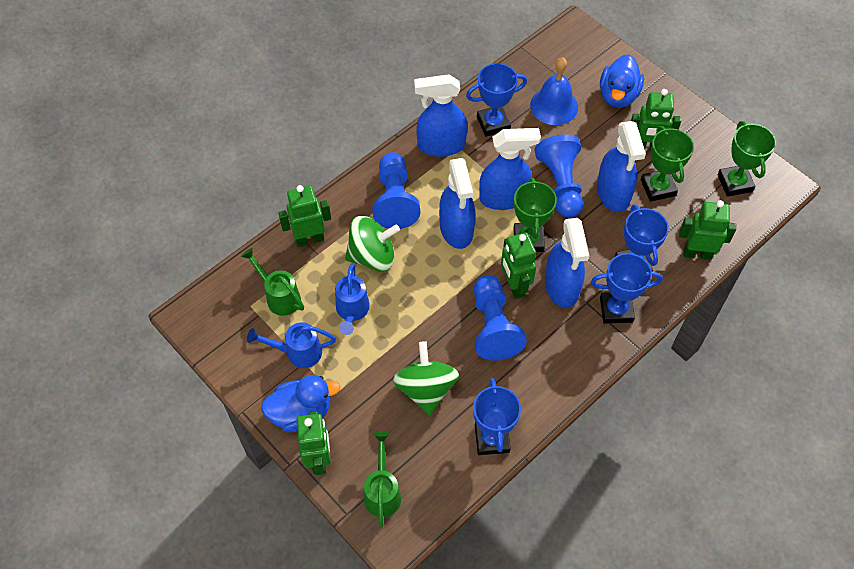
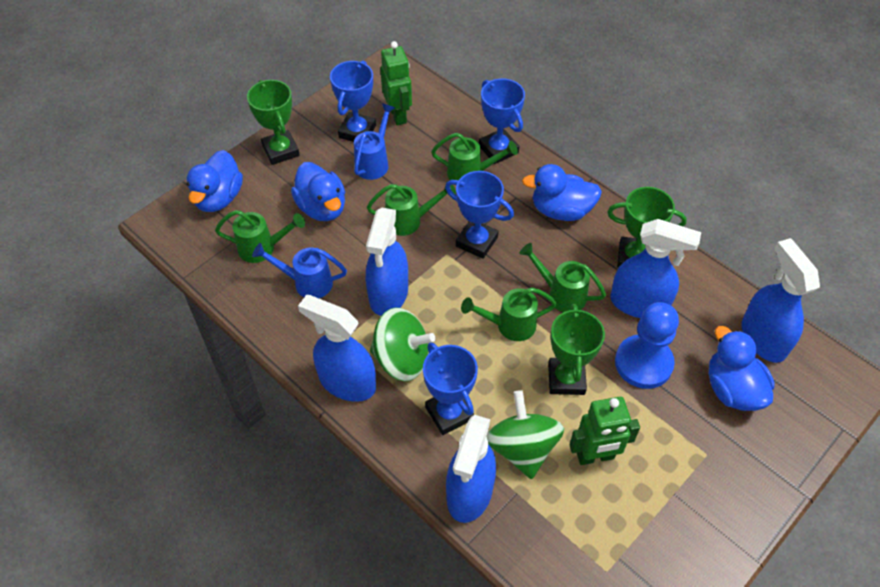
blue bell: 1 -> 0
blue duck: 2 -> 4
blue pawn: 3 -> 1
green robot: 5 -> 2
green watering can: 2 -> 5

